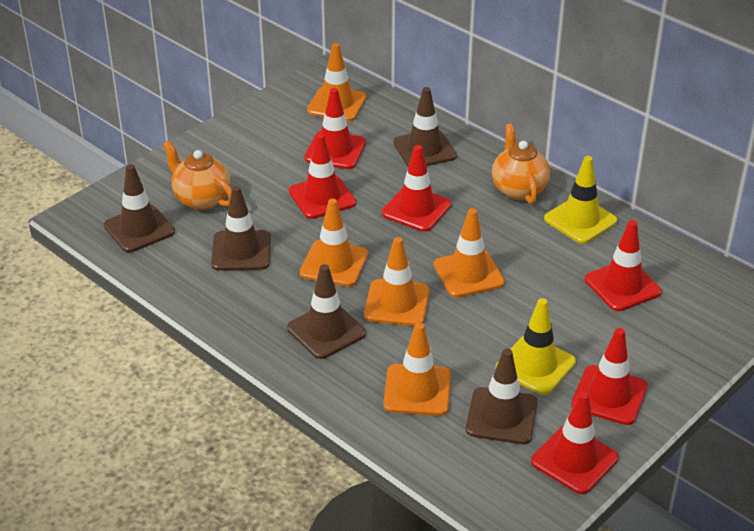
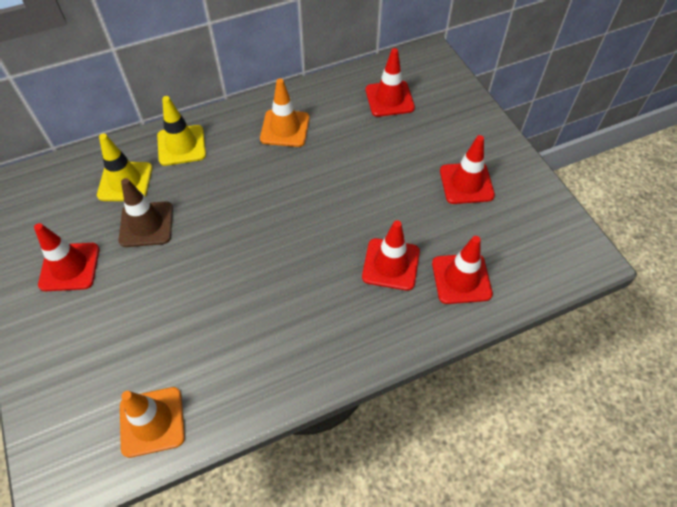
brown traffic cone: 5 -> 1
orange teapot: 2 -> 0
orange traffic cone: 5 -> 2
red traffic cone: 6 -> 5

